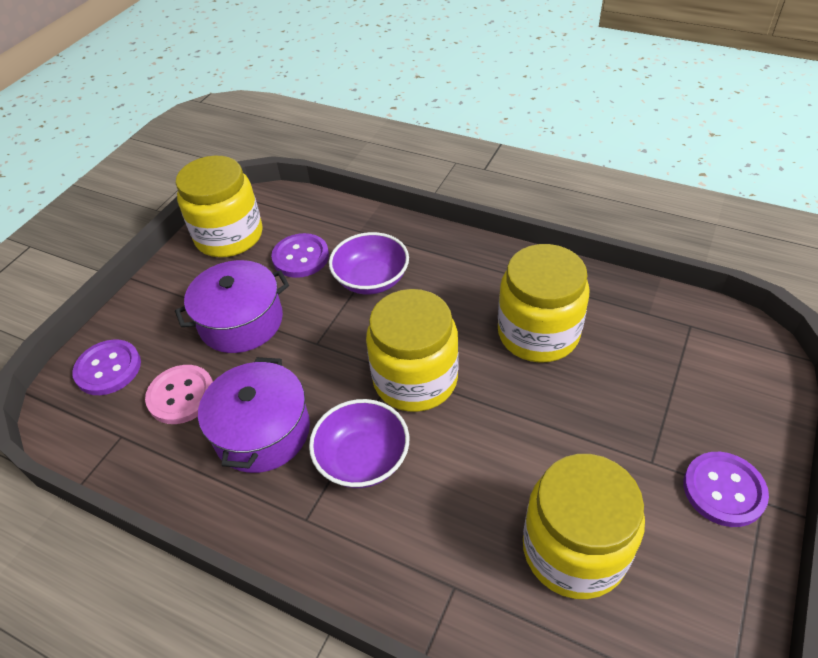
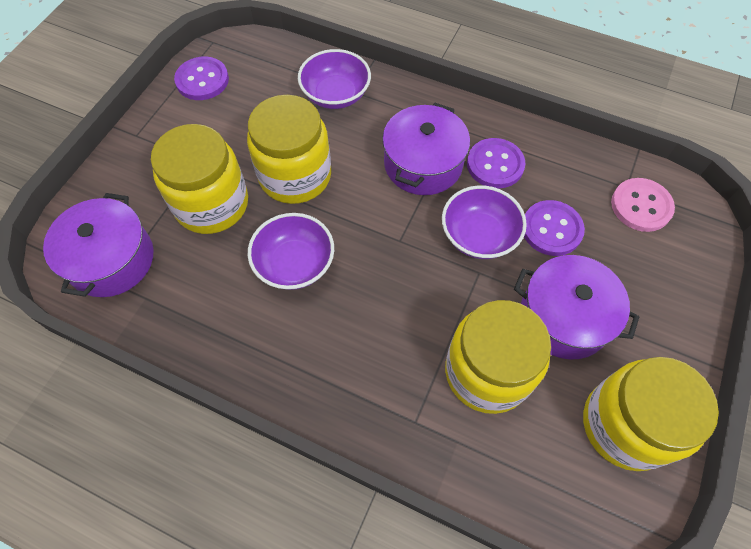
purple bowl: 2 -> 3
purple pot: 2 -> 3

